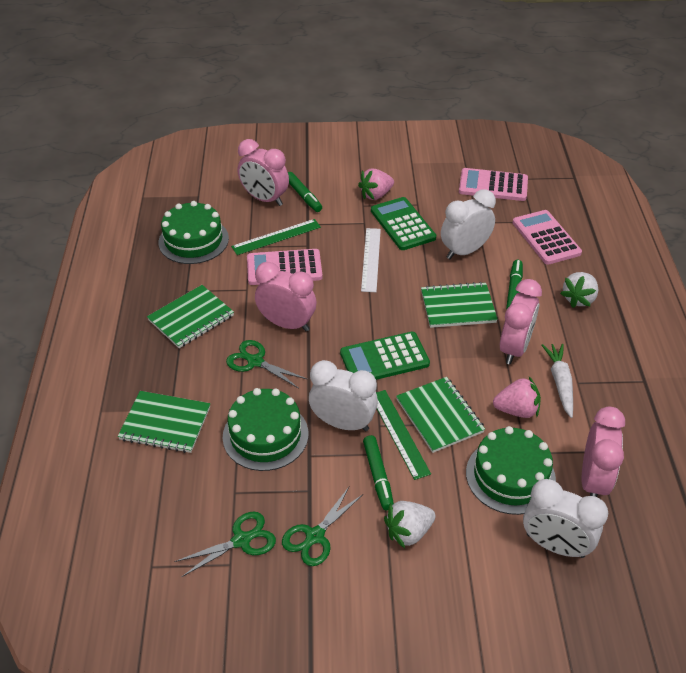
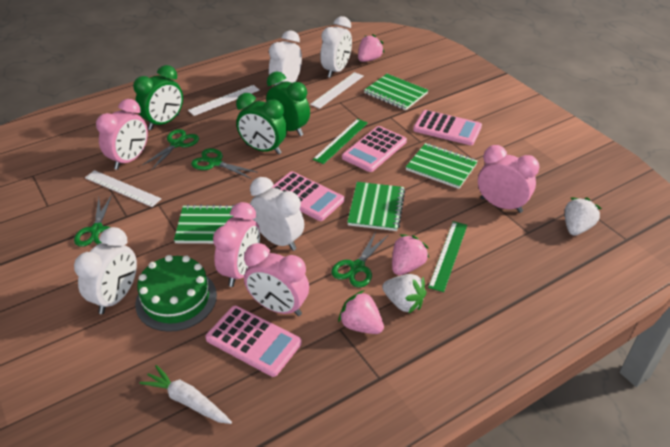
green cake: 3 -> 1
green calculator: 2 -> 0
green clock: 0 -> 3
green marker: 3 -> 0
green scissors: 3 -> 4
pink calculator: 3 -> 4
pink strawberry: 2 -> 3
white clock: 3 -> 4
white ruler: 1 -> 3

